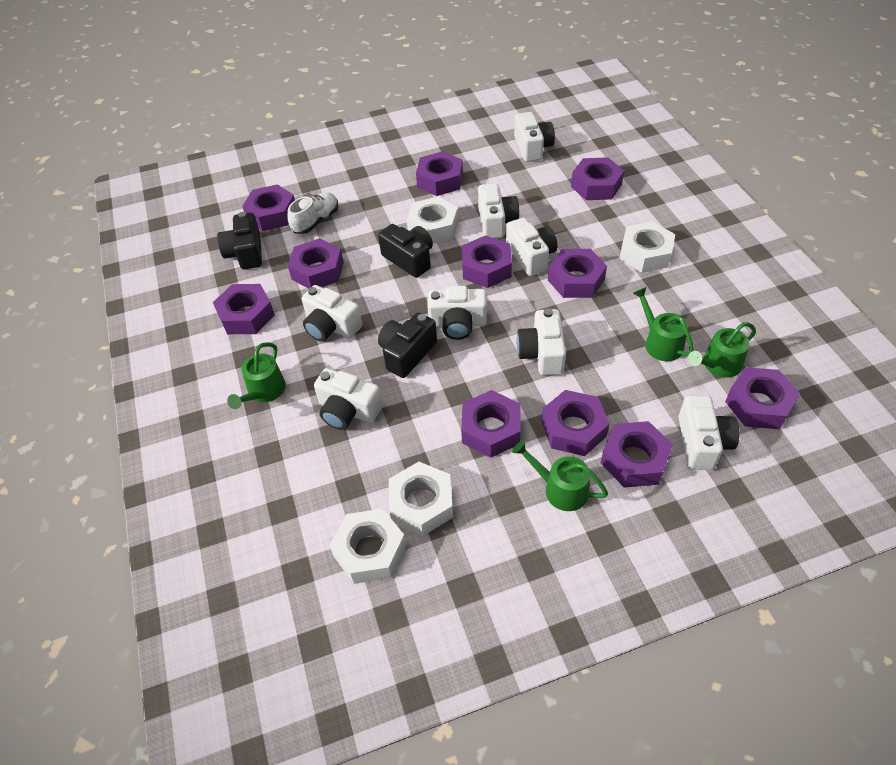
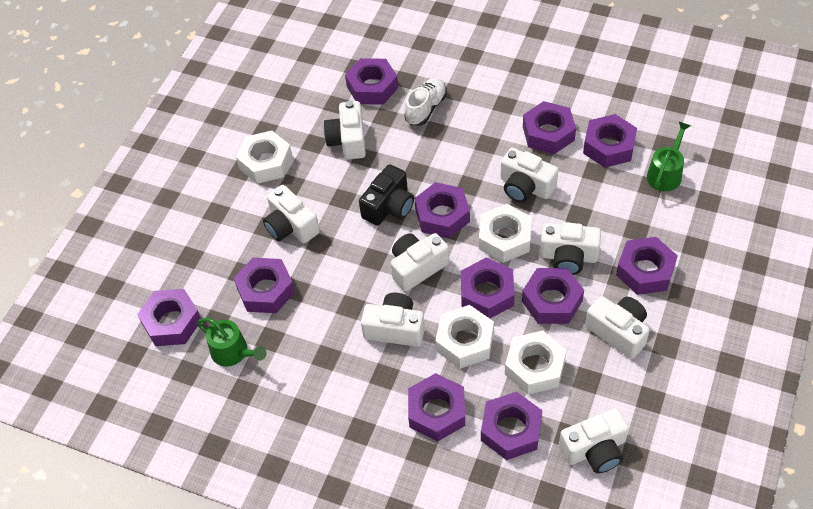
black camera: 3 -> 1
green watering can: 4 -> 2

